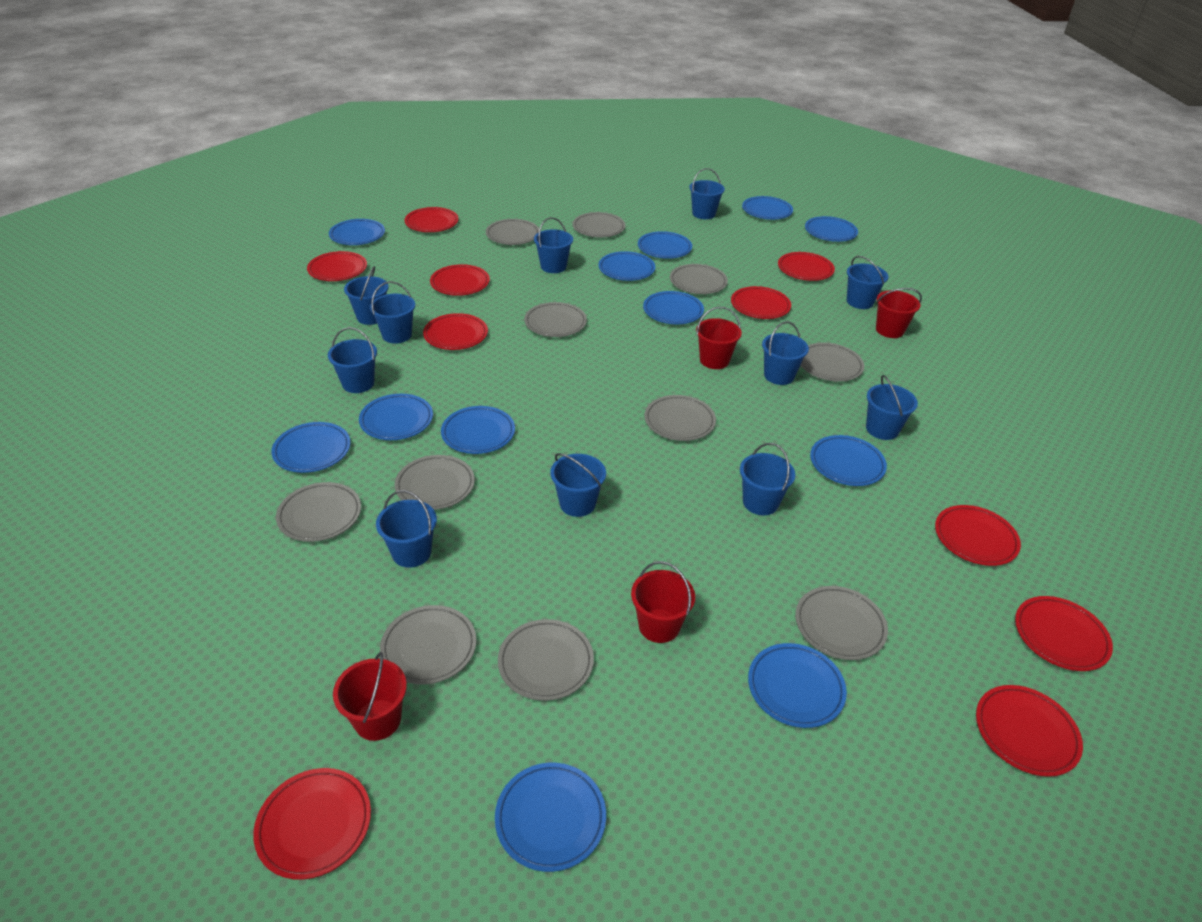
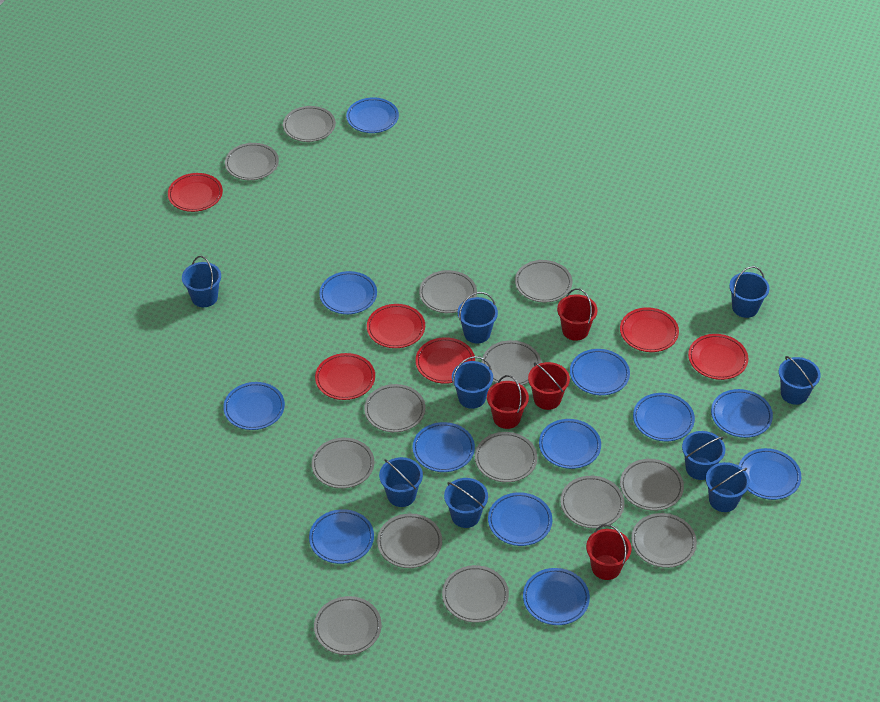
blue bucket: 11 -> 9
grey plate: 11 -> 14
red plate: 10 -> 6

